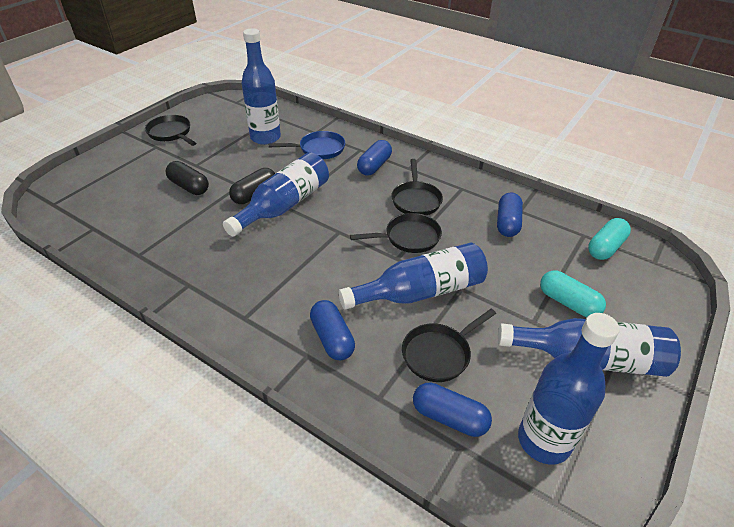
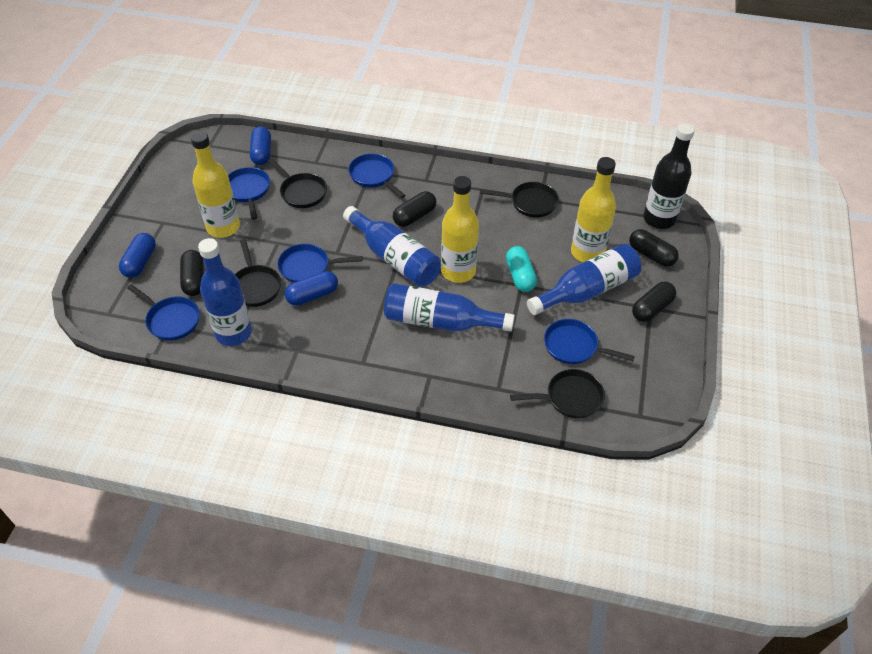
black bottle: 0 -> 1
black capsule: 2 -> 4
blue bottle: 5 -> 4
blue capsule: 4 -> 3
blue pan: 1 -> 5
turquoise capsule: 2 -> 1
yellow bottle: 0 -> 3

